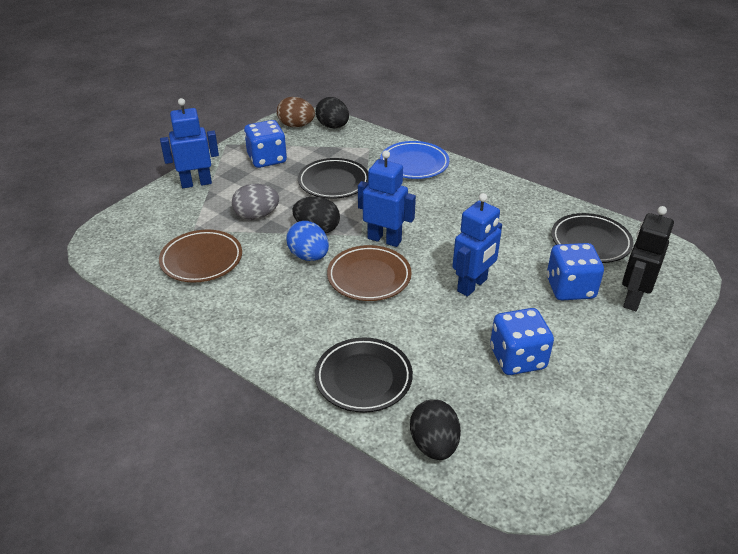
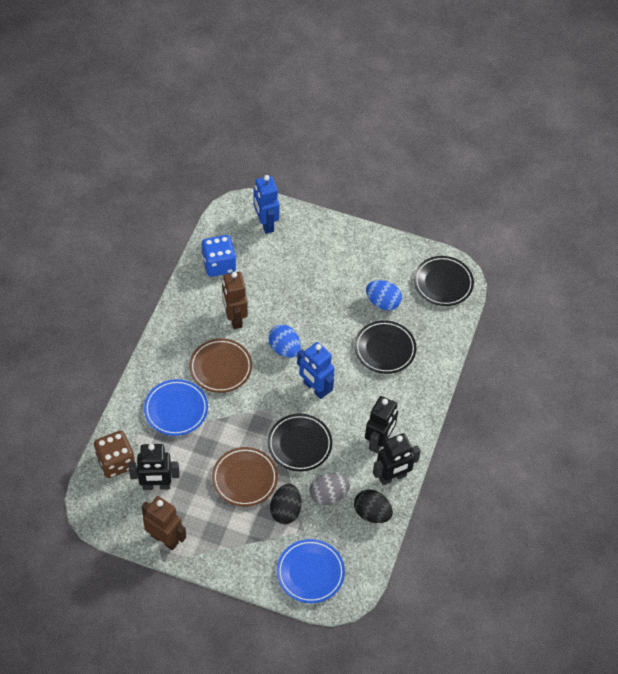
black egg: 3 -> 2
black robot: 1 -> 3
blue dice: 3 -> 1
blue egg: 1 -> 2
blue plate: 1 -> 2
blue robot: 3 -> 2
brown dice: 0 -> 1
brown egg: 1 -> 0
brown robot: 0 -> 2

